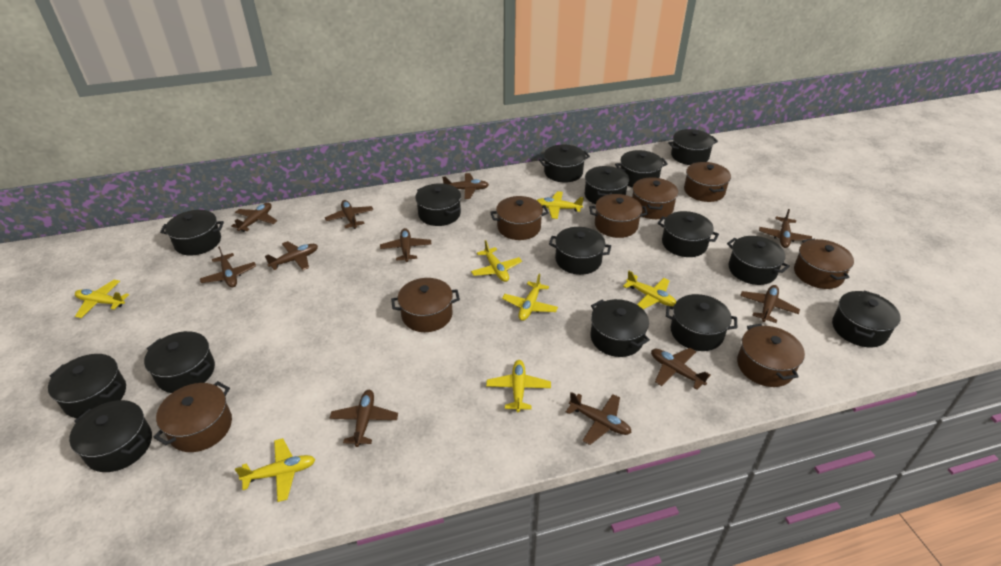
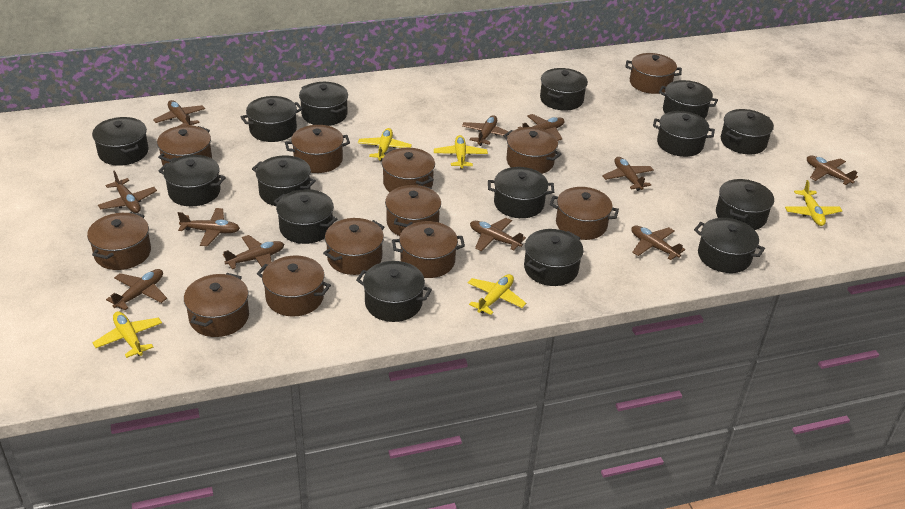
brown pot: 8 -> 12
yellow plane: 7 -> 5

